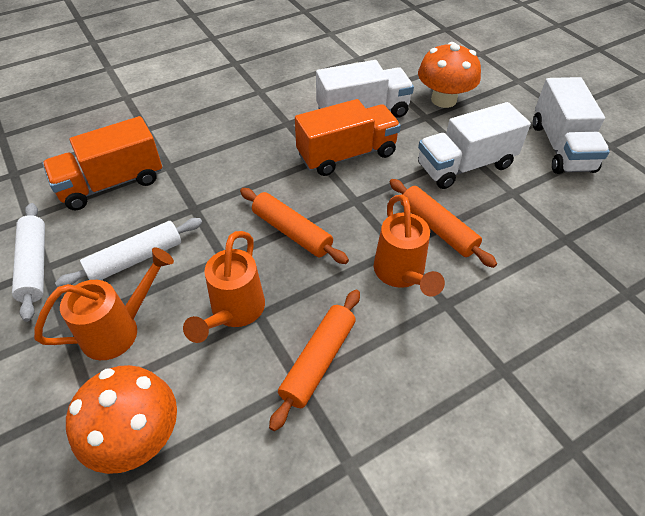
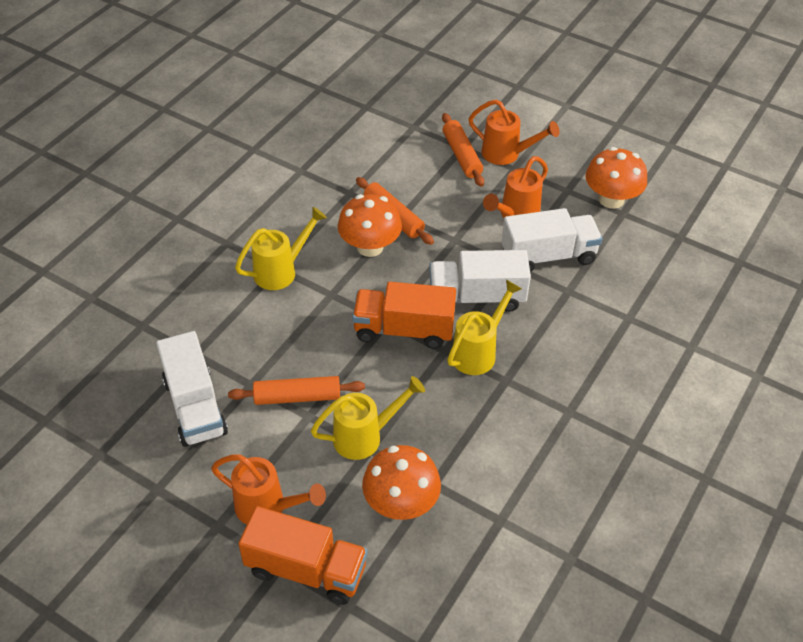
orange mushroom: 2 -> 3
white rolling pin: 2 -> 0
yellow watering can: 0 -> 3

